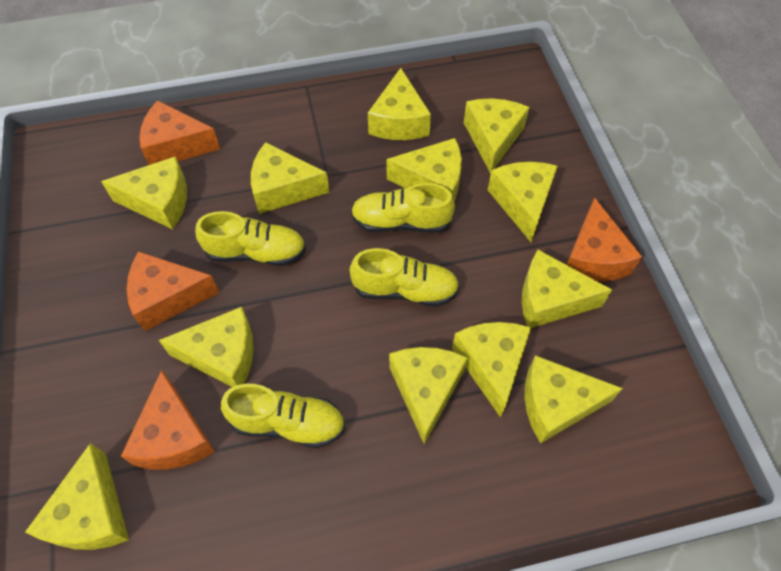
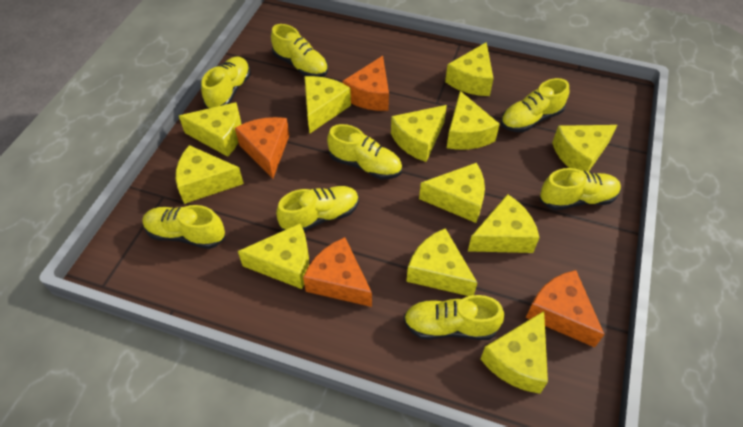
yellow shoe: 4 -> 8

